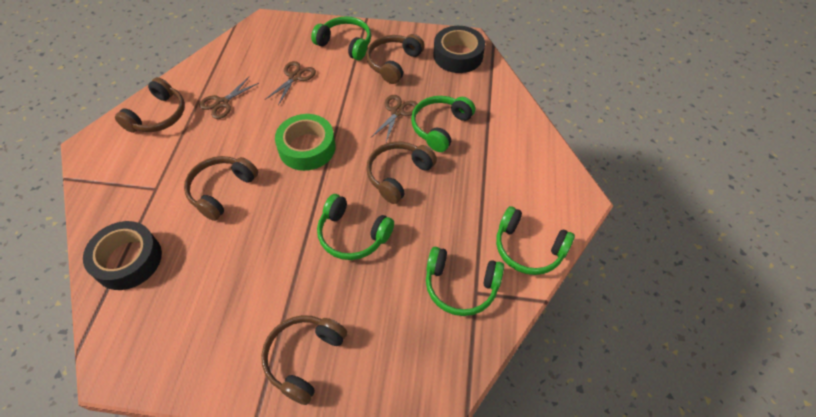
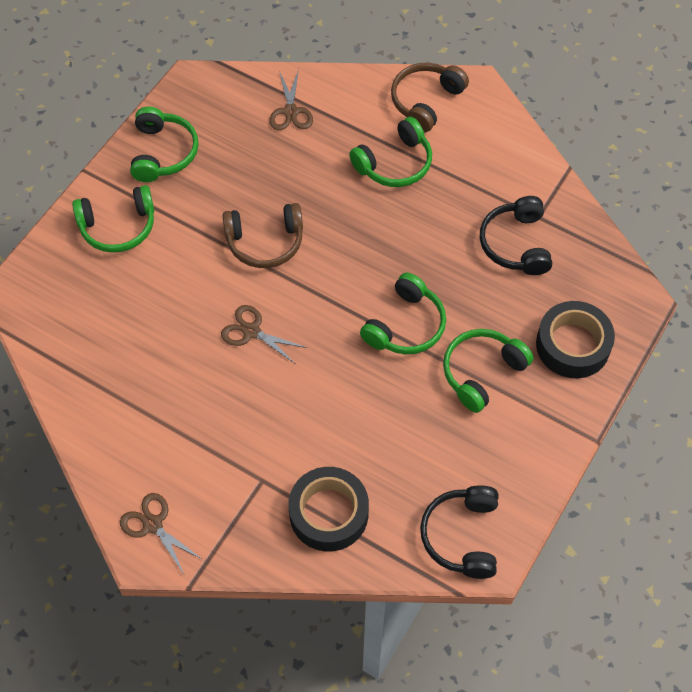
black headphones: 0 -> 2
brown headphones: 5 -> 2
green tape: 1 -> 0

